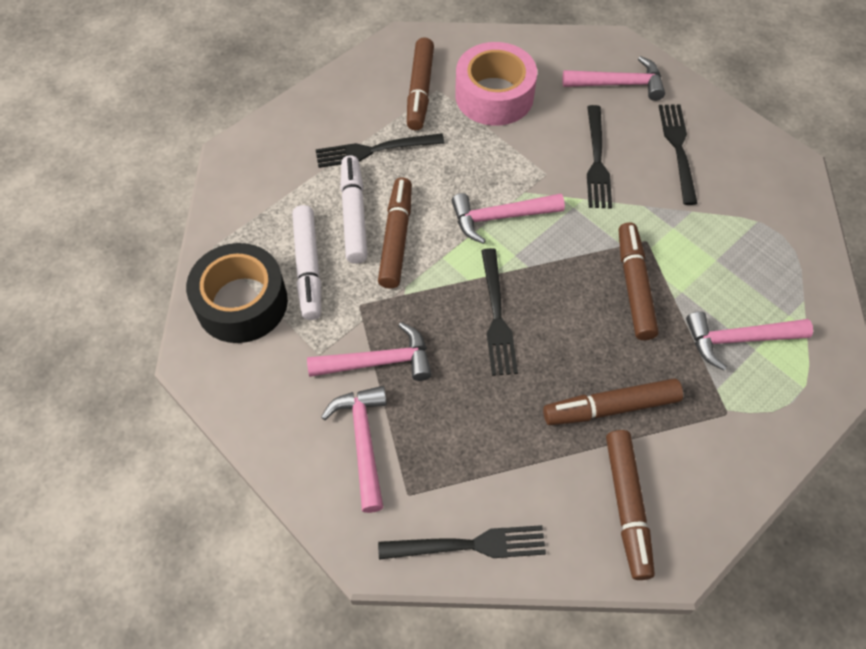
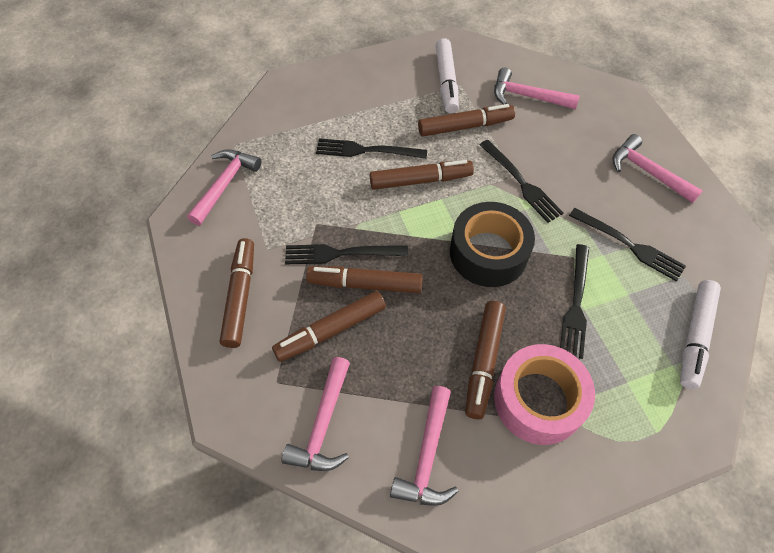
brown marker: 5 -> 6

